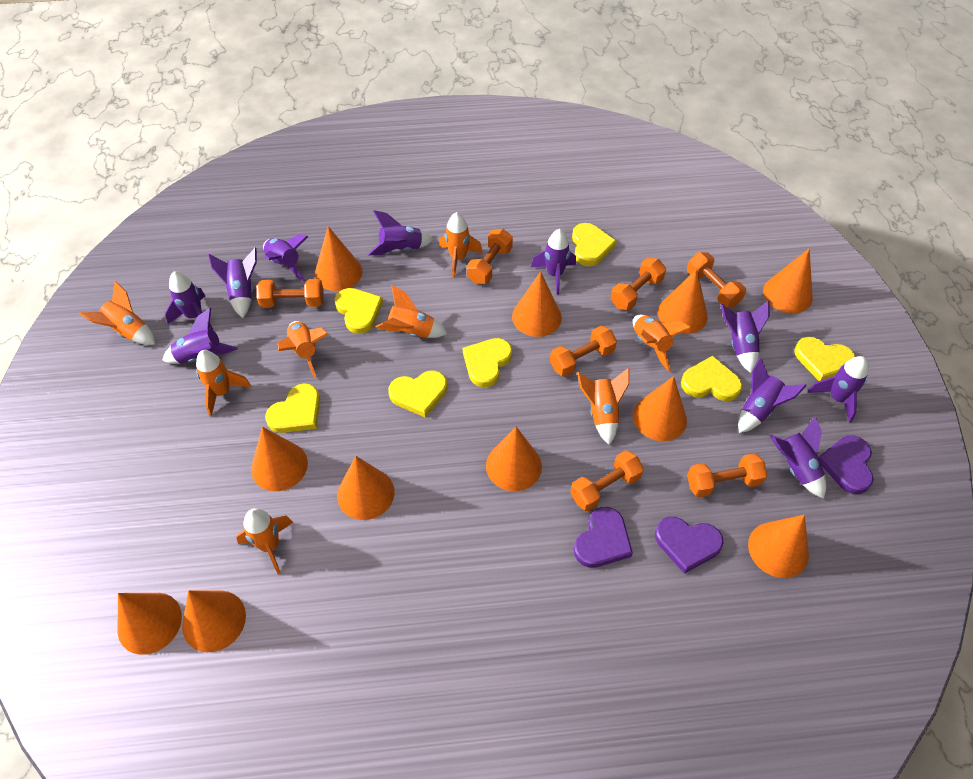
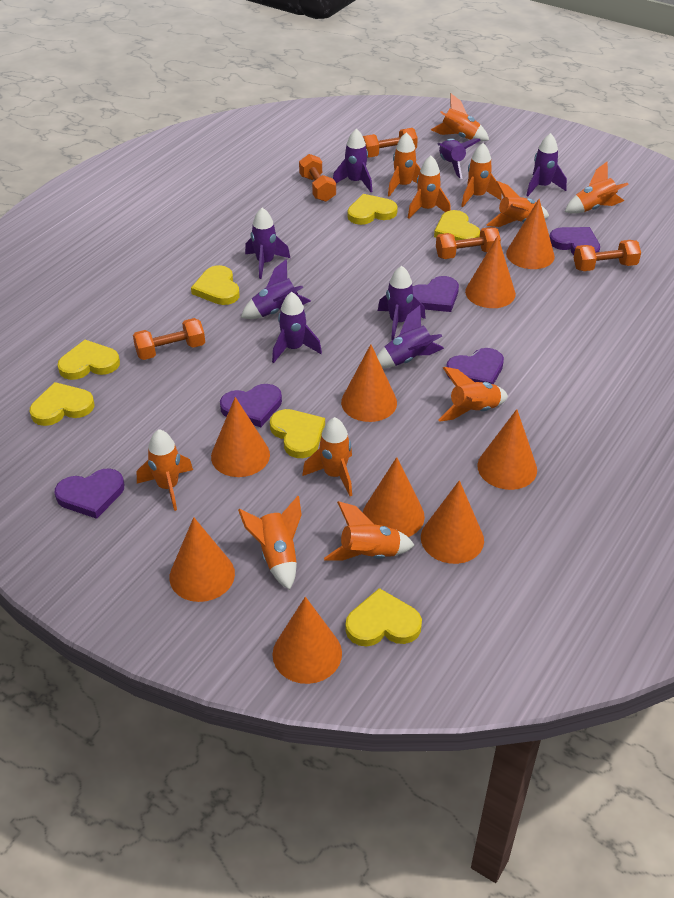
orange cone: 11 -> 9
orange dumbbell: 7 -> 5
orange rocket: 8 -> 11
purple heart: 3 -> 5
purple rocket: 10 -> 8

